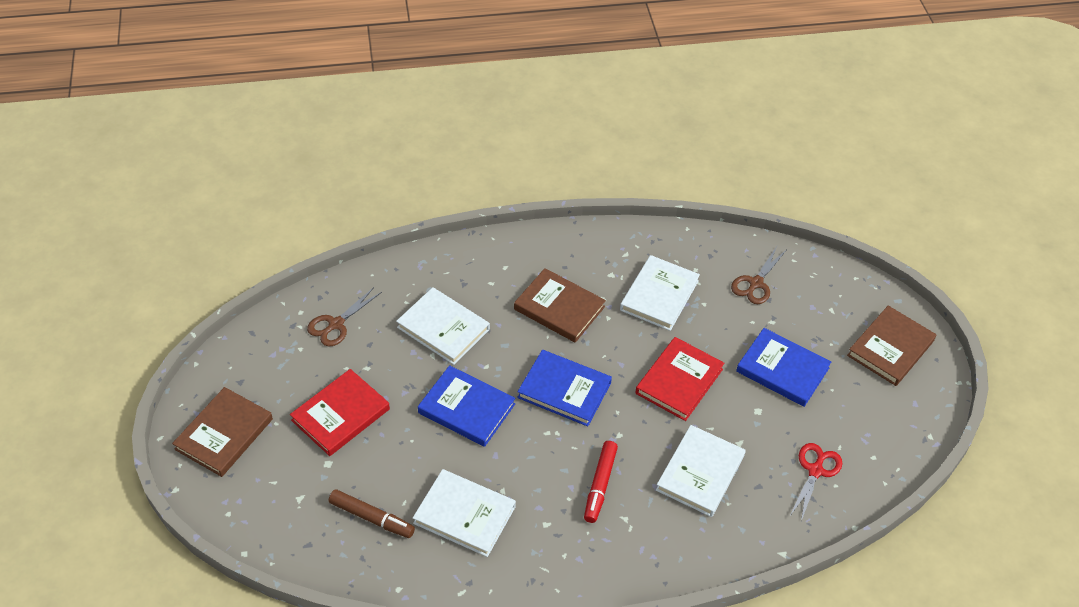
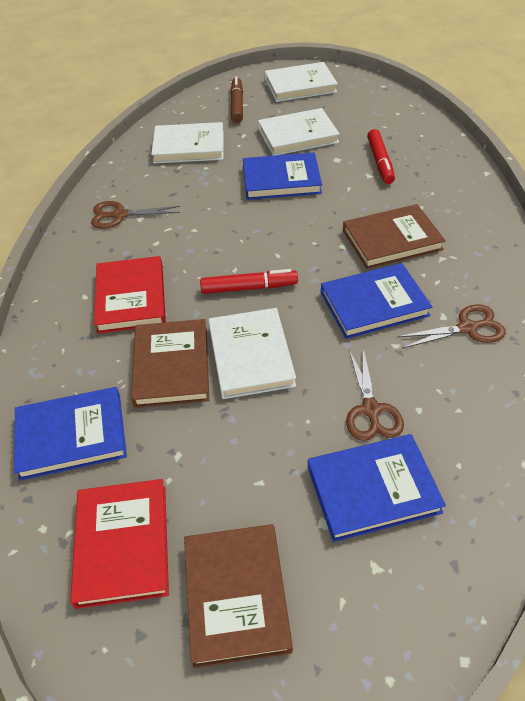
blue book: 3 -> 4
brown scissors: 2 -> 3
red marker: 1 -> 2
red scissors: 1 -> 0

